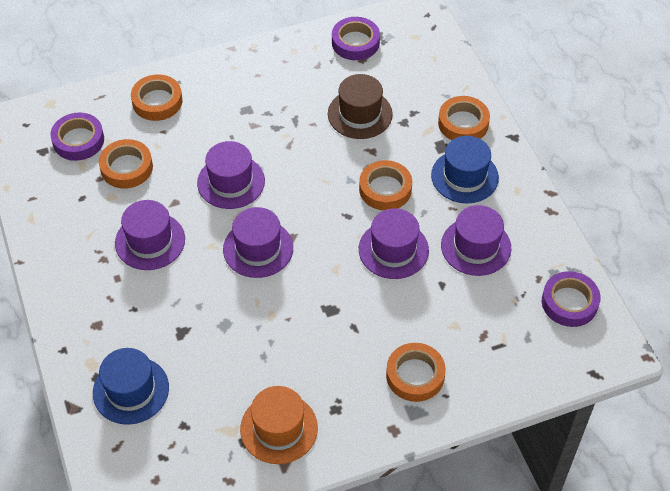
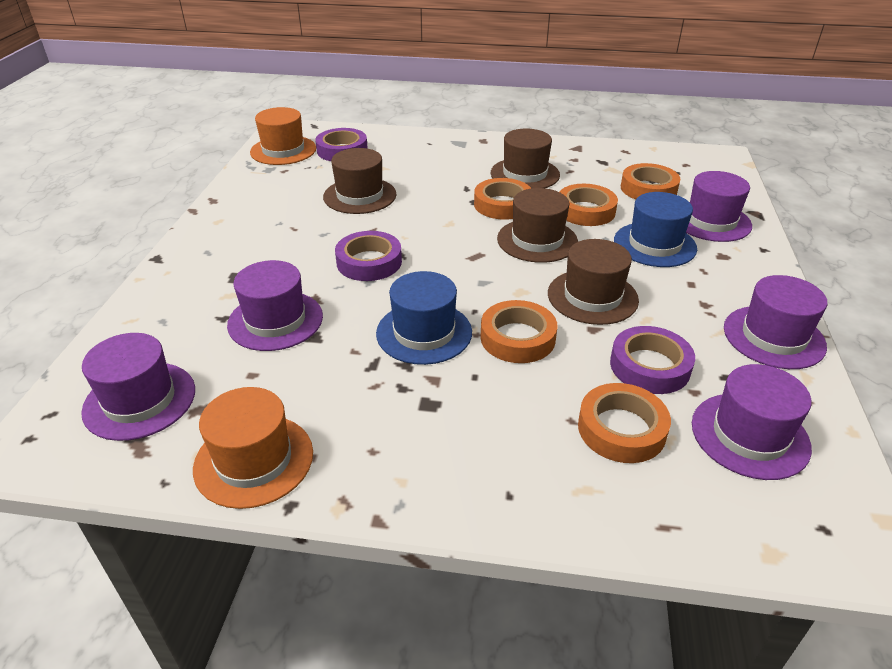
brown hat: 1 -> 4
orange hat: 1 -> 2

